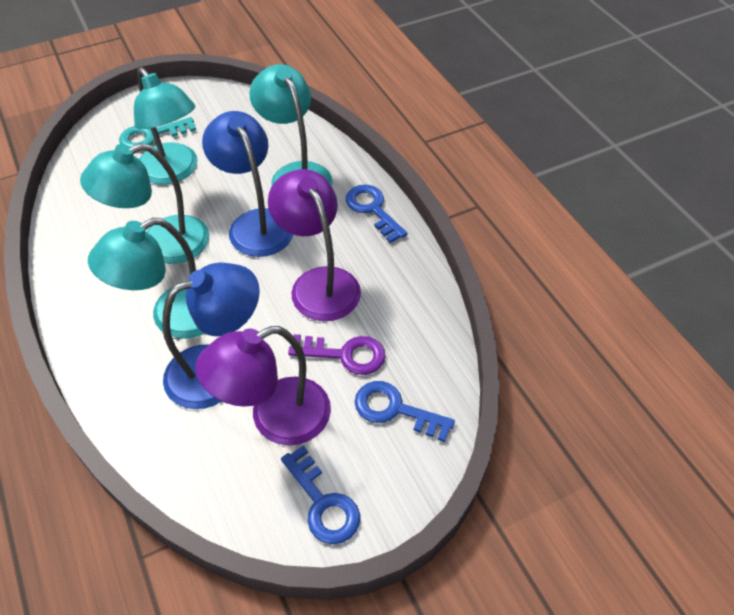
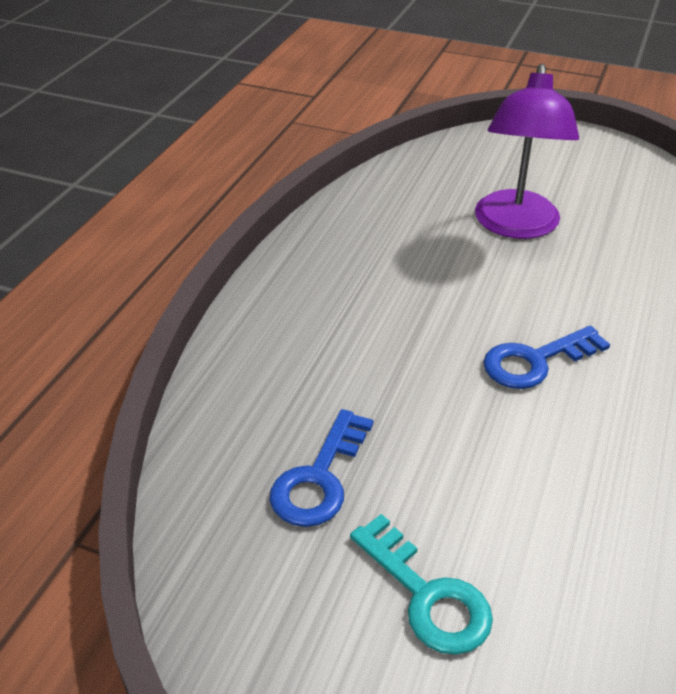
blue key: 3 -> 2
blue lamp: 2 -> 0
purple key: 1 -> 0
purple lamp: 2 -> 1
turquoise lamp: 4 -> 0

